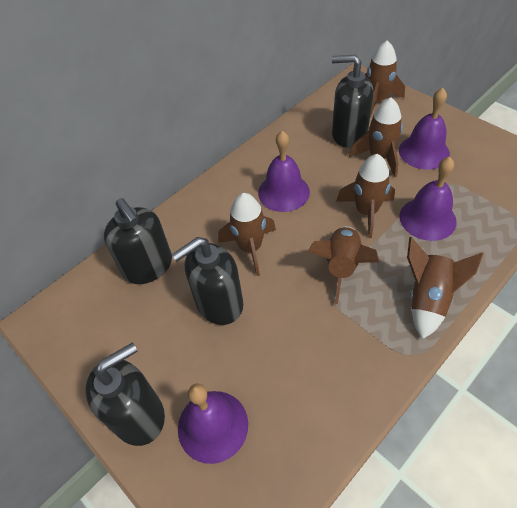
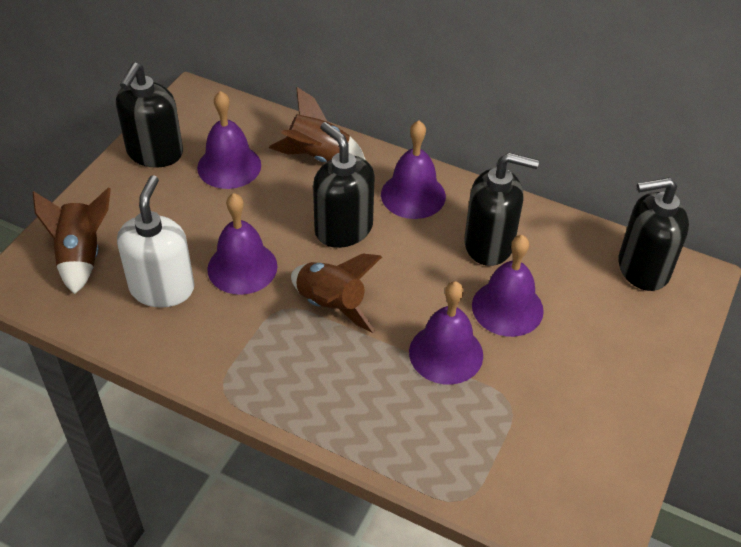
brown rocket: 6 -> 3
purple bell: 4 -> 5
white soap dispenser: 0 -> 1

